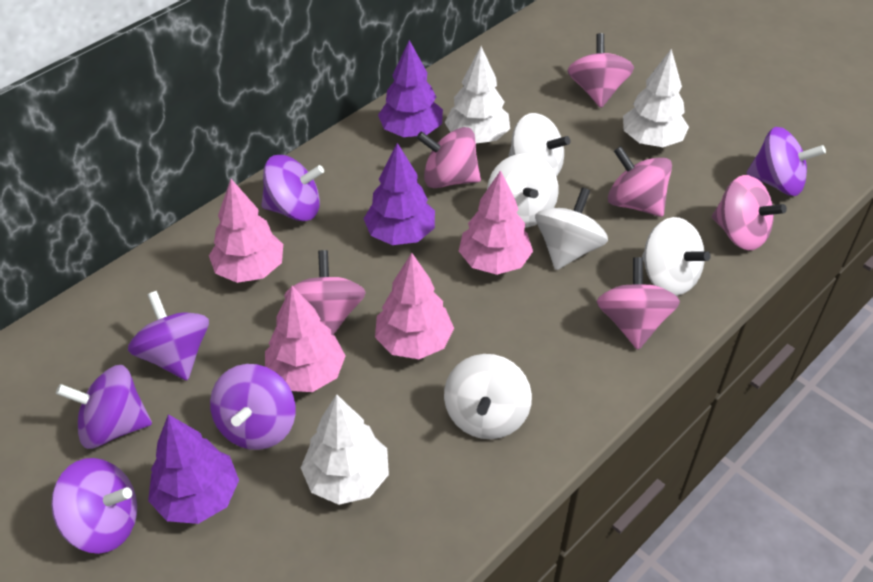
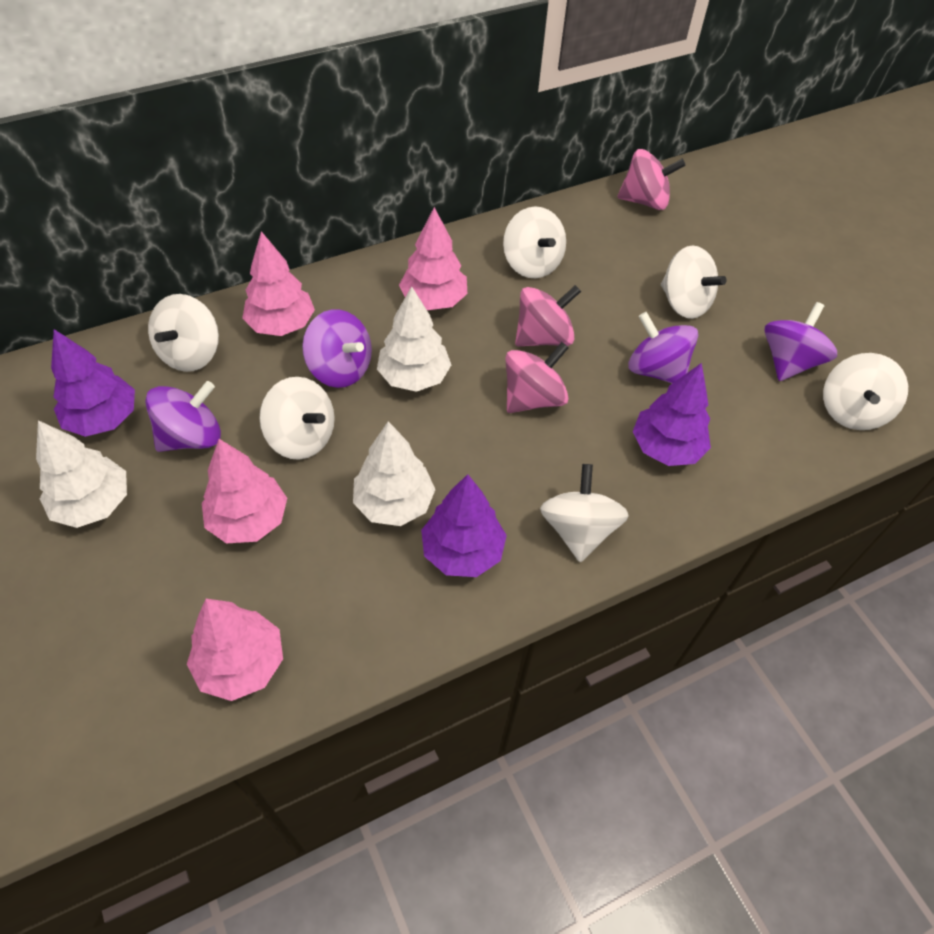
pink spinning top: 6 -> 3
purple spinning top: 6 -> 4
white spinning top: 5 -> 6

